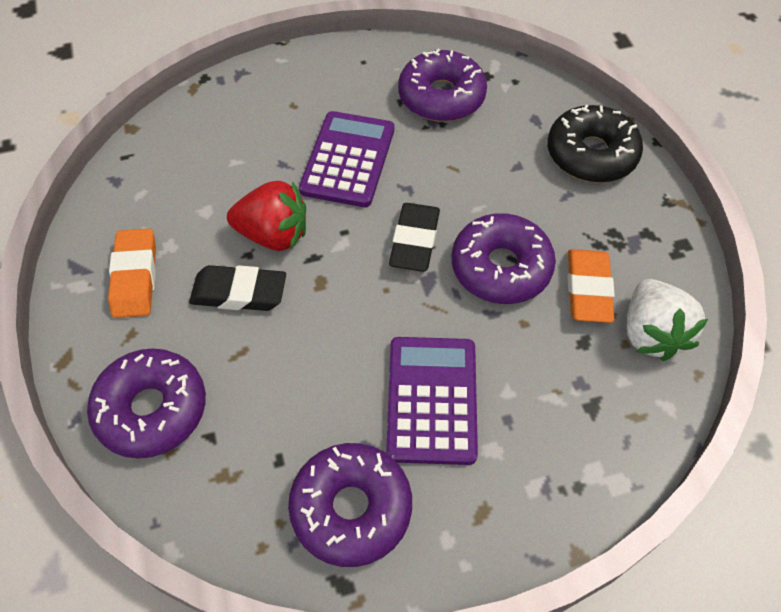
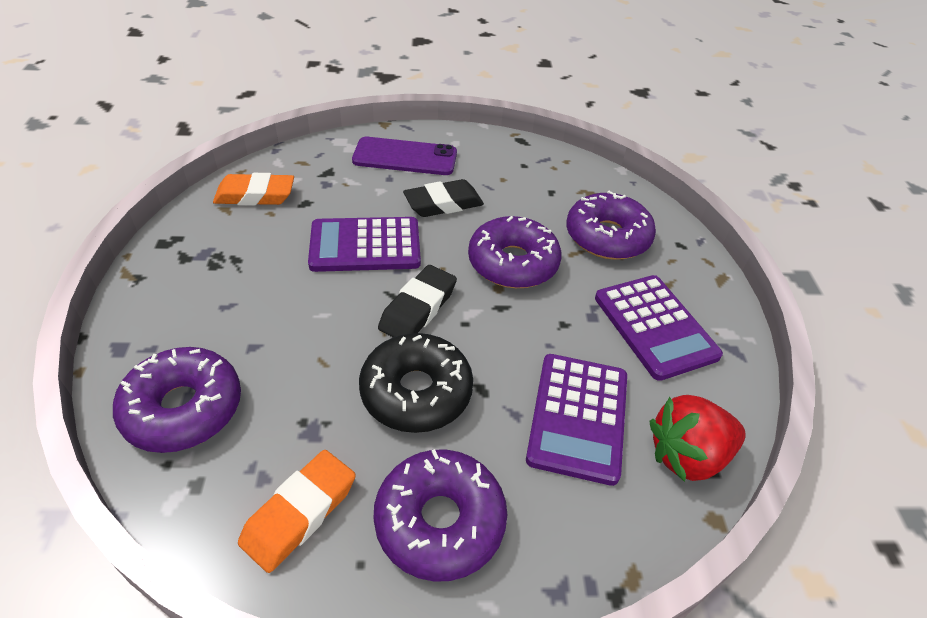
purple calculator: 2 -> 3
purple phone: 0 -> 1
white strawberry: 1 -> 0

